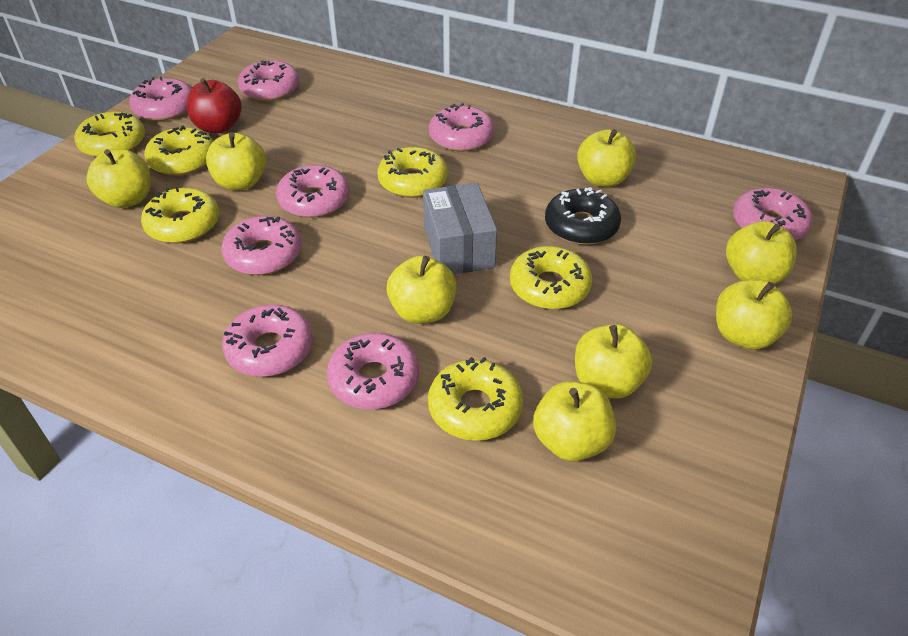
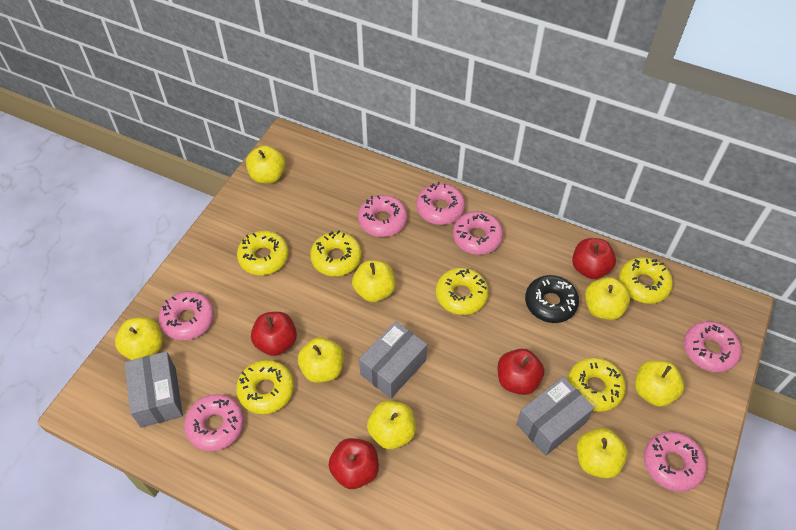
grey box: 1 -> 3
pink donut: 8 -> 7
red apple: 1 -> 4

